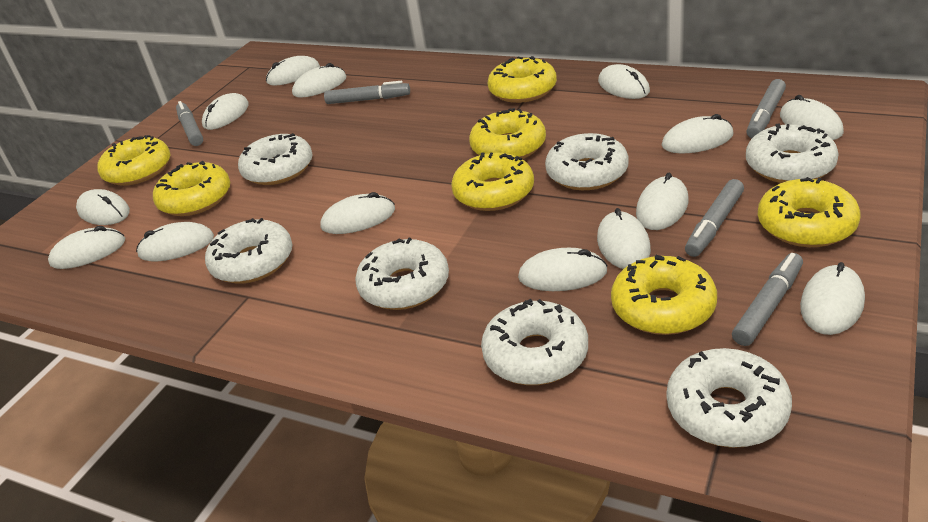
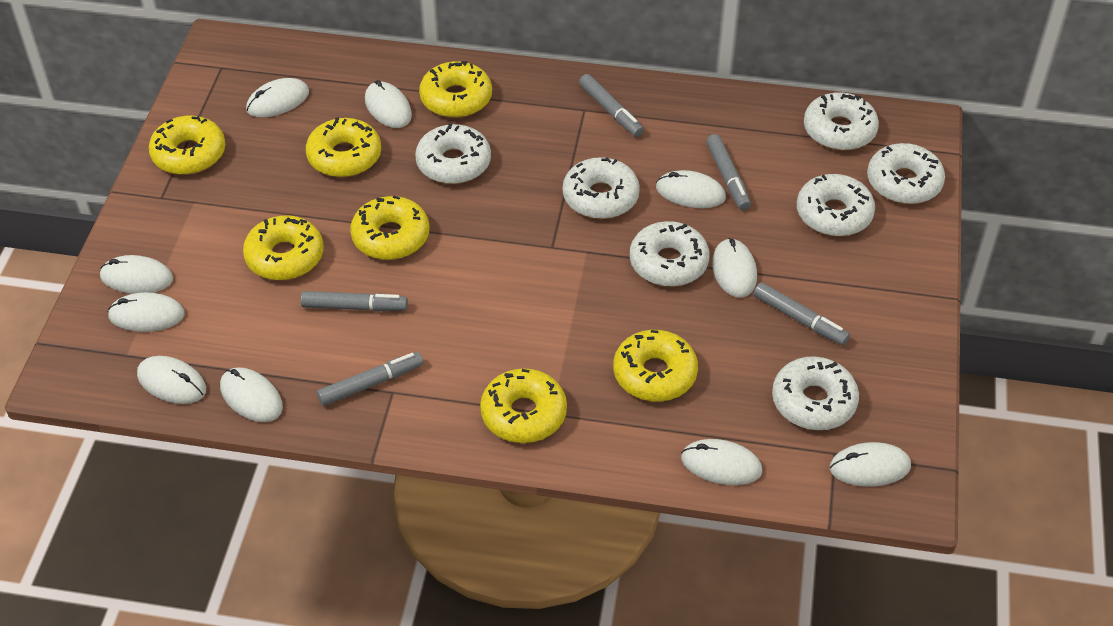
white mouse: 14 -> 10

